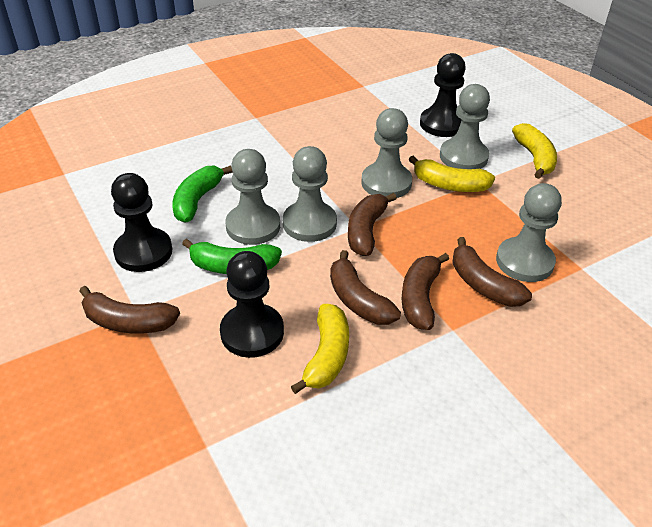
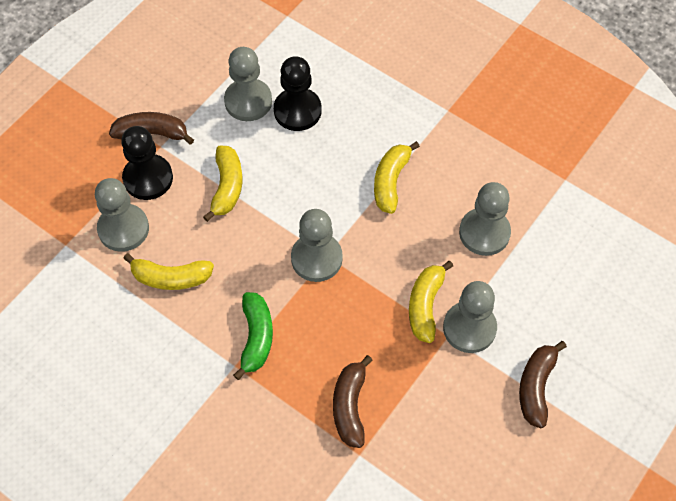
black pawn: 3 -> 2
brown banana: 5 -> 3
green banana: 2 -> 1
yellow banana: 3 -> 4

